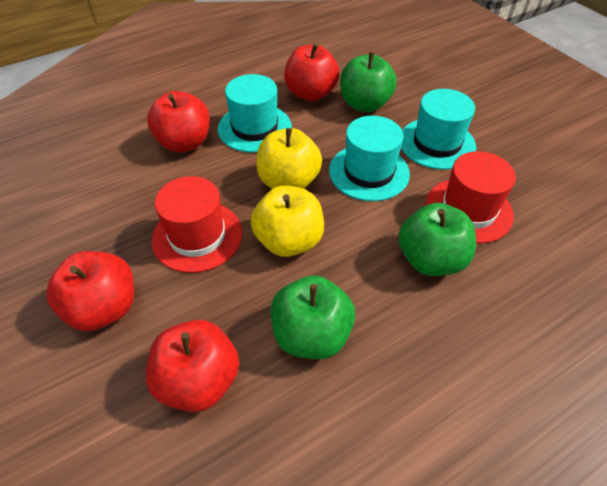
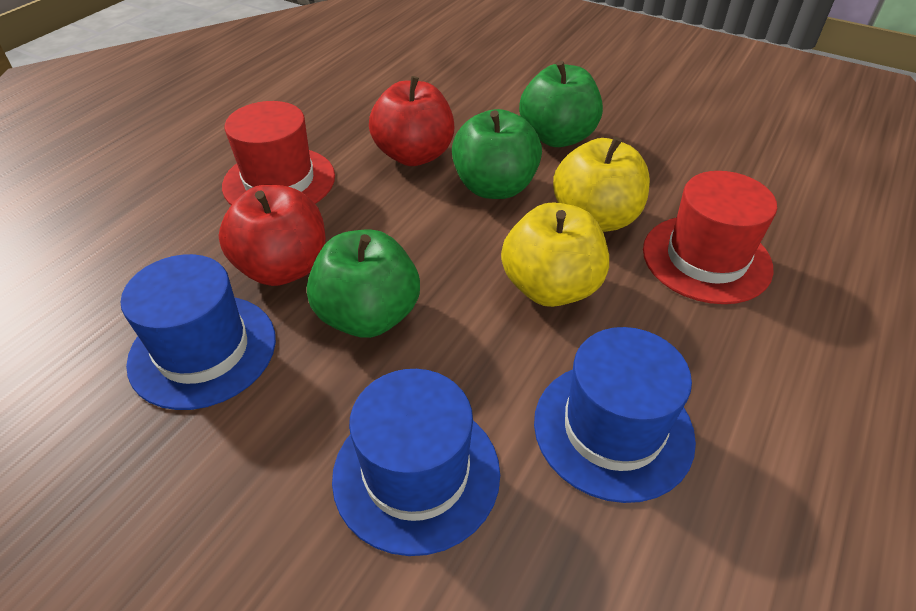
blue hat: 0 -> 3
red apple: 4 -> 2
turquoise hat: 3 -> 0

